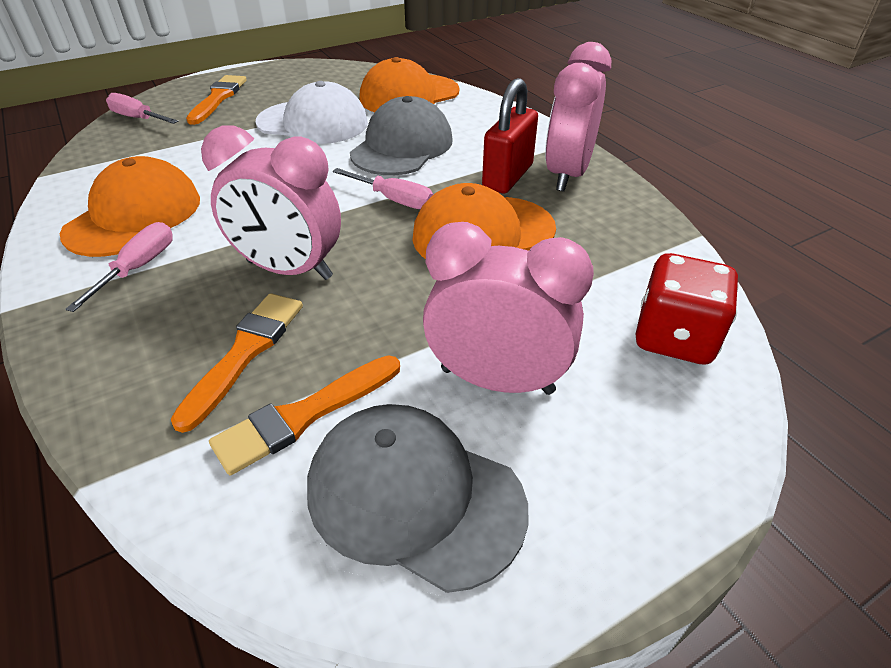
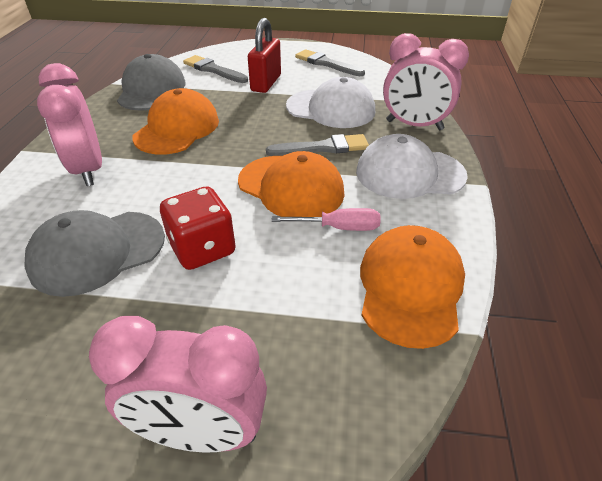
grey brush: 0 -> 3
orange brush: 3 -> 0
pink screwdriver: 3 -> 1
white cap: 1 -> 2

